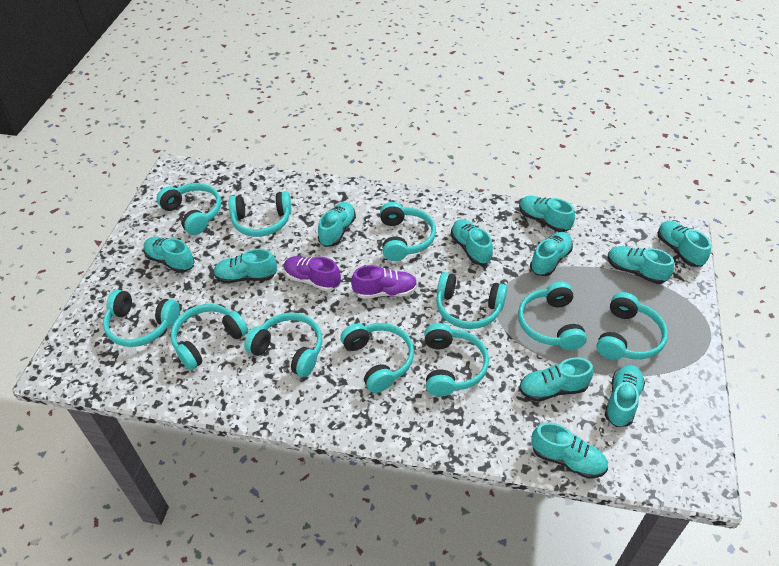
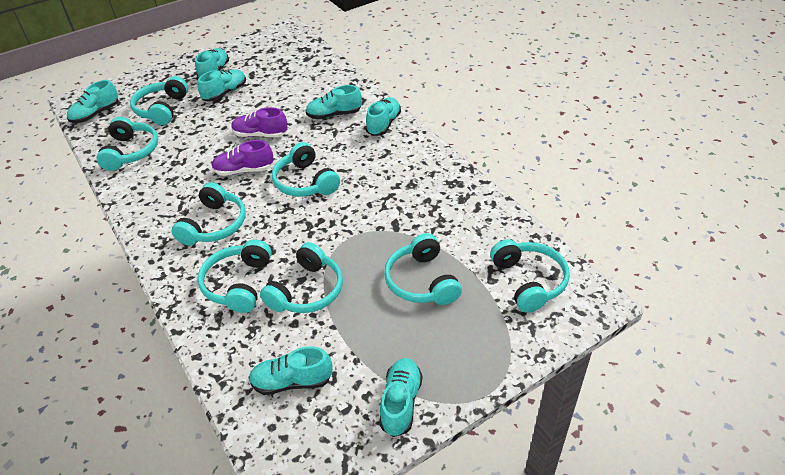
turquoise headphones: 11 -> 8
turquoise shoe: 11 -> 7

